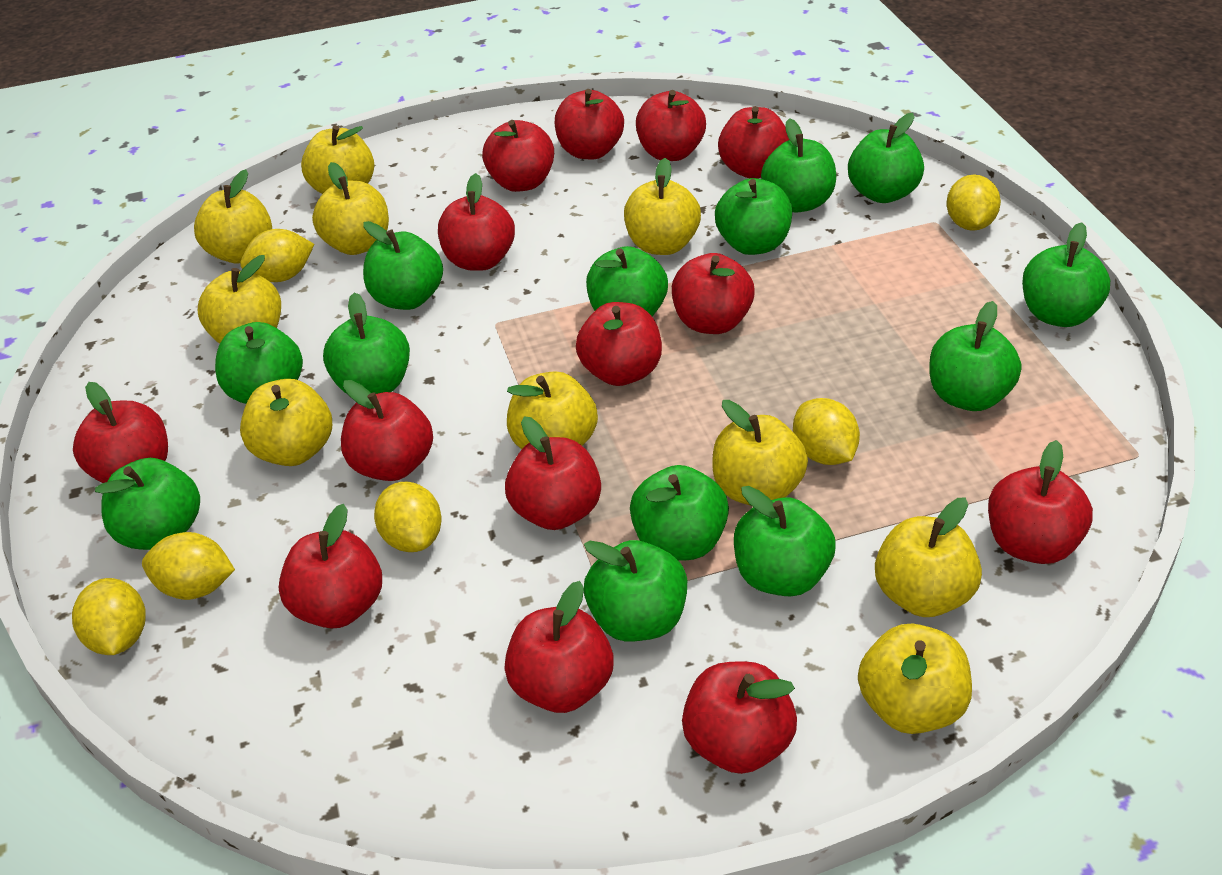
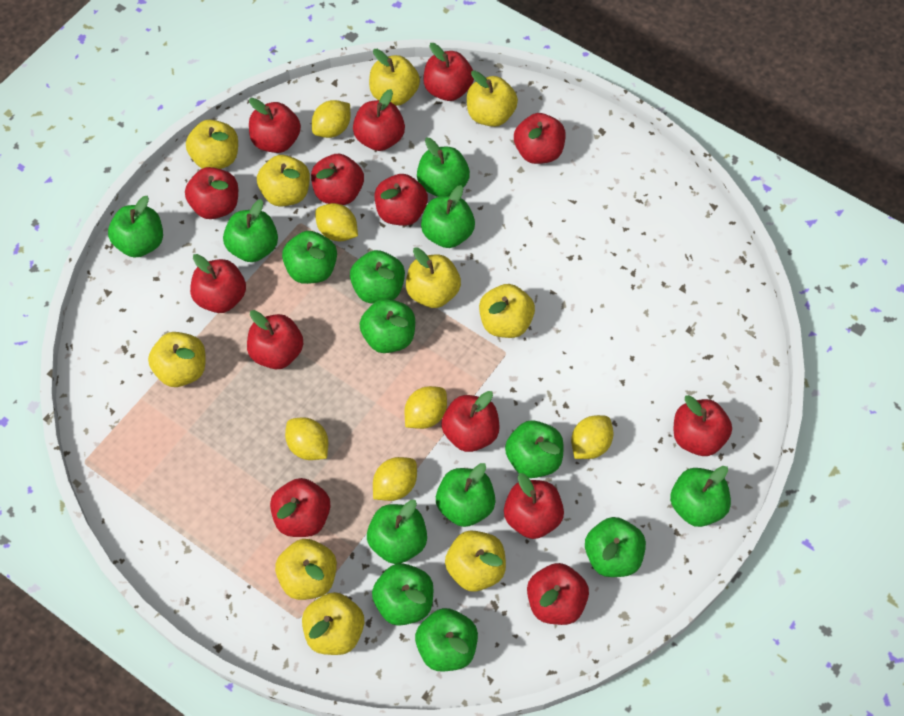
green apple: 13 -> 14

